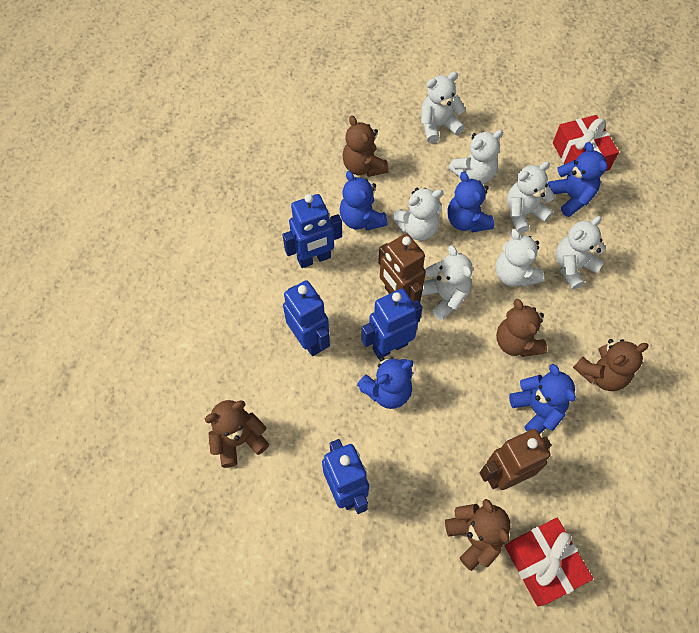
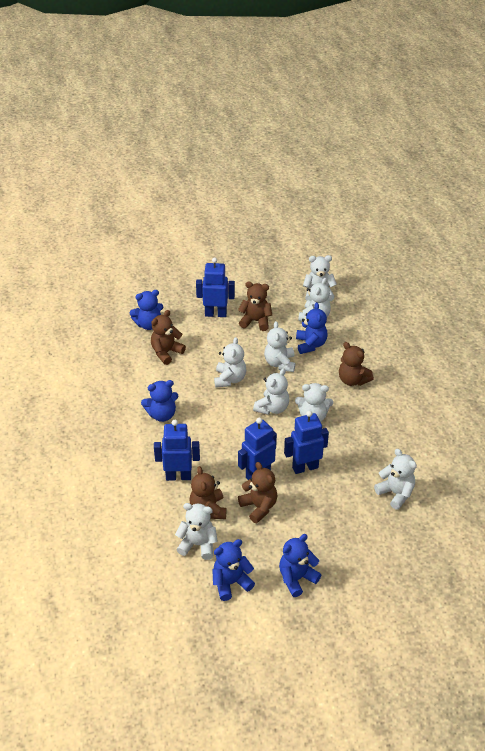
brown robot: 2 -> 0
red gift: 2 -> 0
white teddy bear: 7 -> 8

